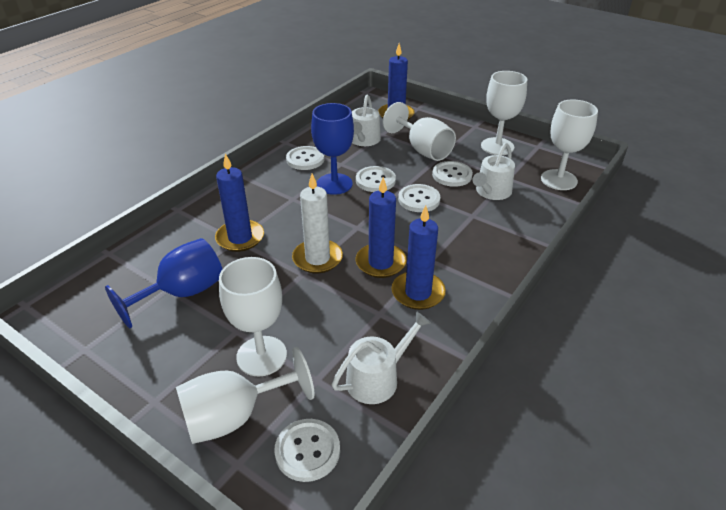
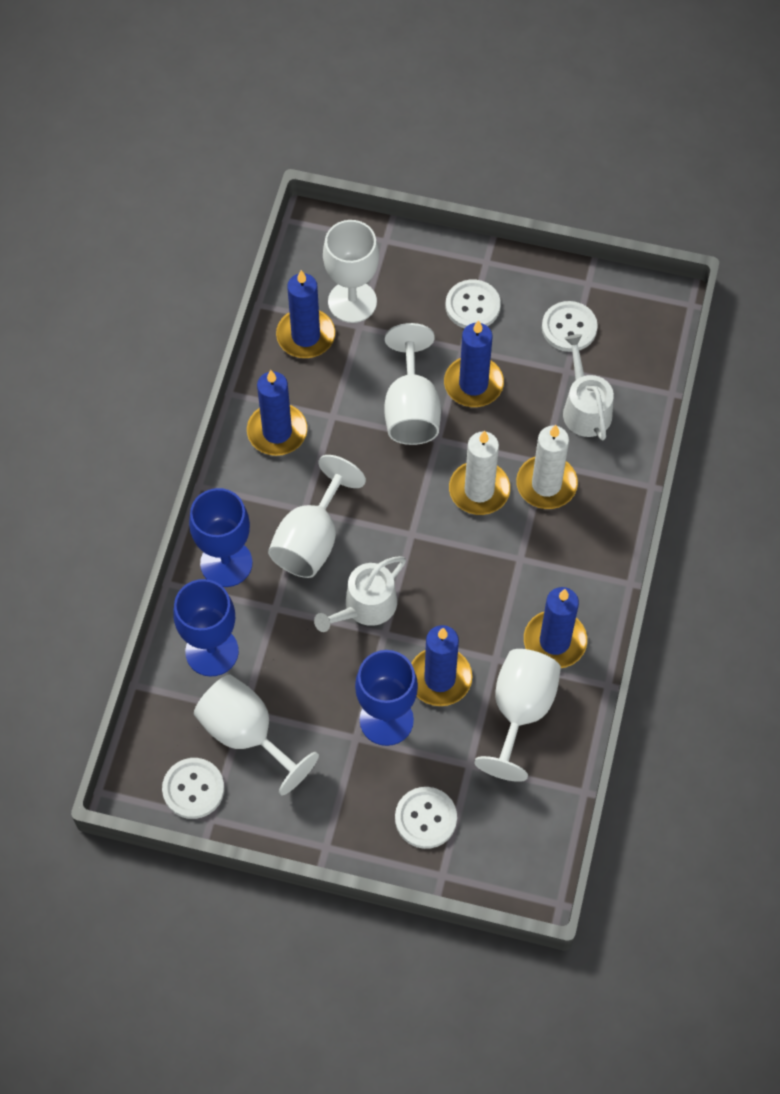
blue candle: 4 -> 5
blue goblet: 2 -> 3
white button: 5 -> 4
white candle: 1 -> 2
white watering can: 3 -> 2

